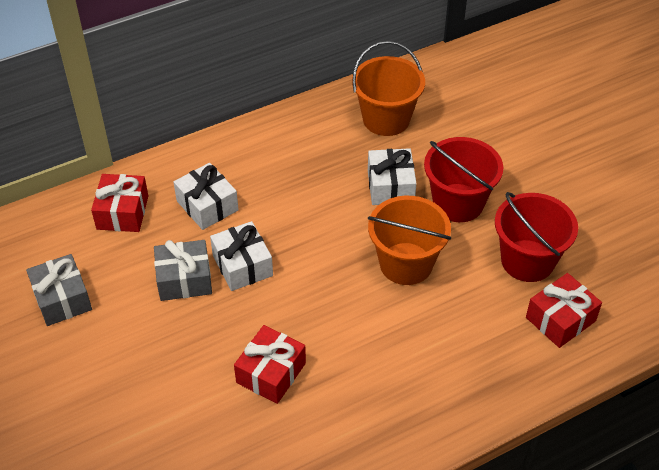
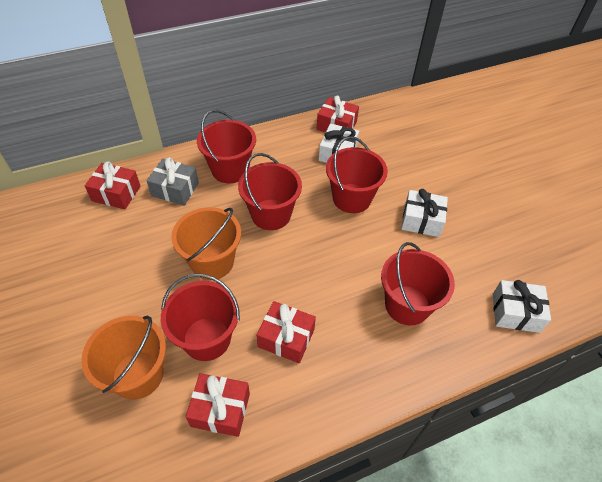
grey gift: 2 -> 1
red bucket: 2 -> 5
red gift: 3 -> 4

